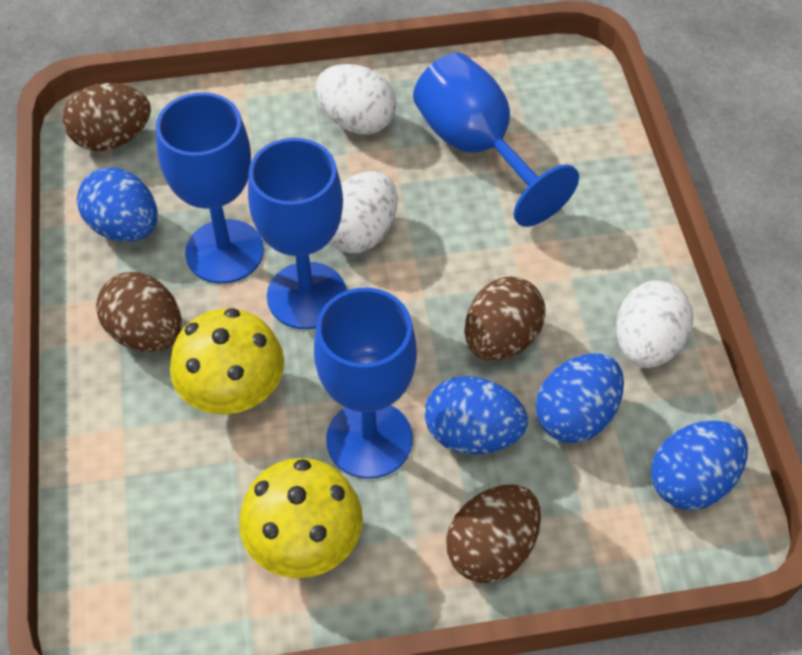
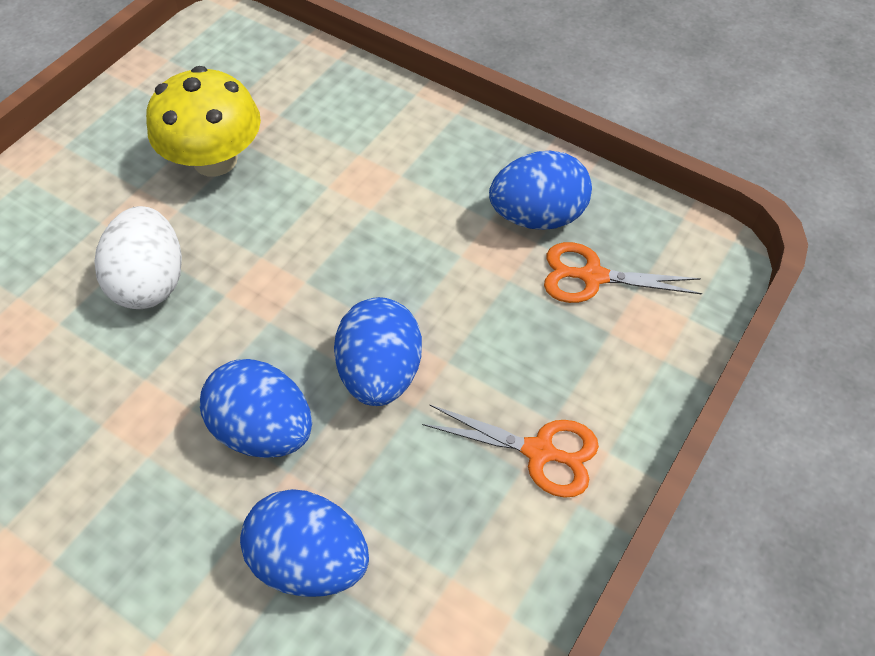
blue goblet: 4 -> 0
brown egg: 4 -> 0
orange scissors: 0 -> 2
white egg: 3 -> 1
yellow mushroom: 2 -> 1

